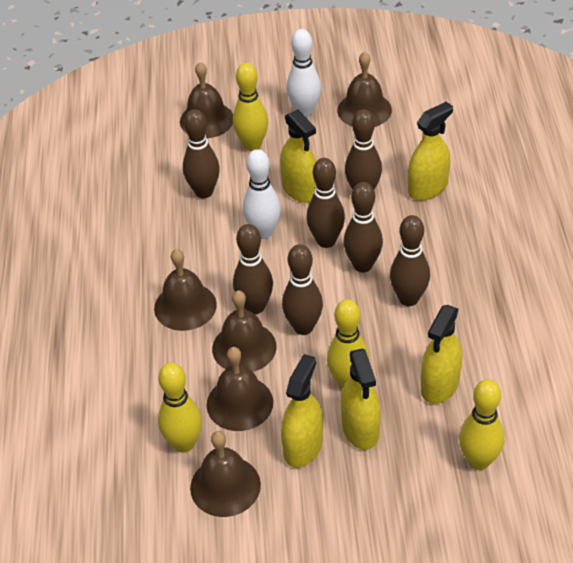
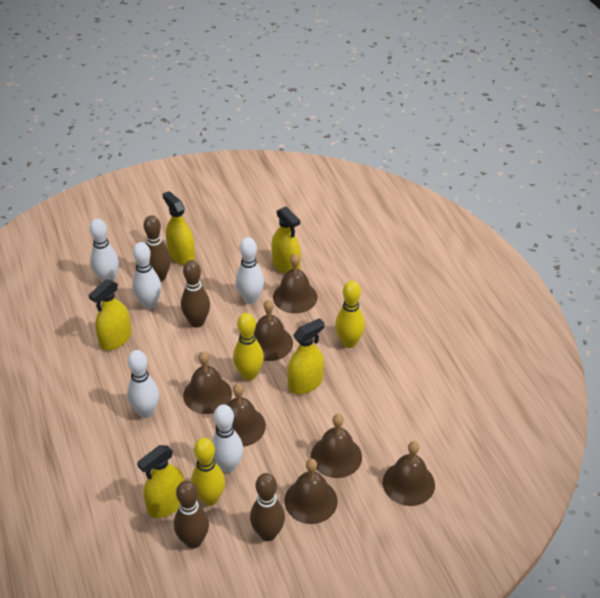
brown bell: 6 -> 7
brown bowling pin: 7 -> 4
white bowling pin: 2 -> 5
yellow bowling pin: 4 -> 3

